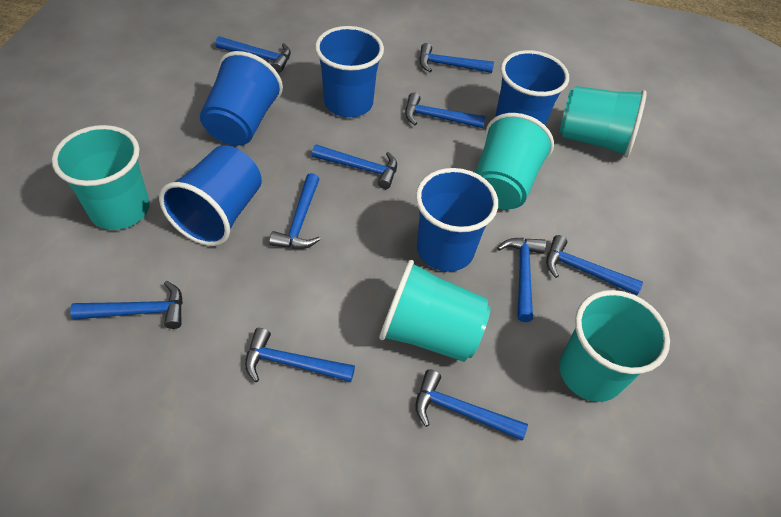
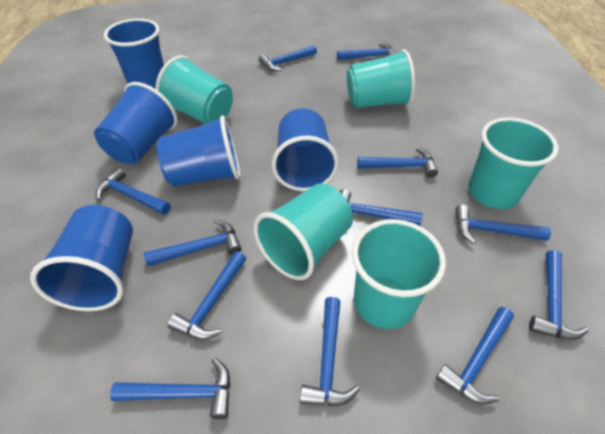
blue hammer: 10 -> 12

